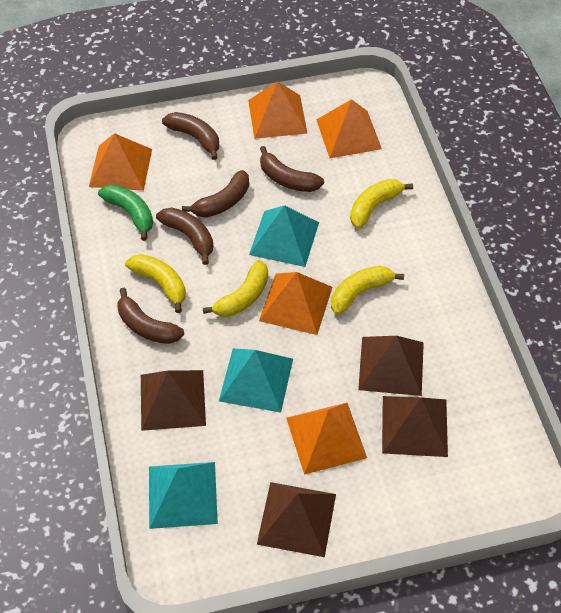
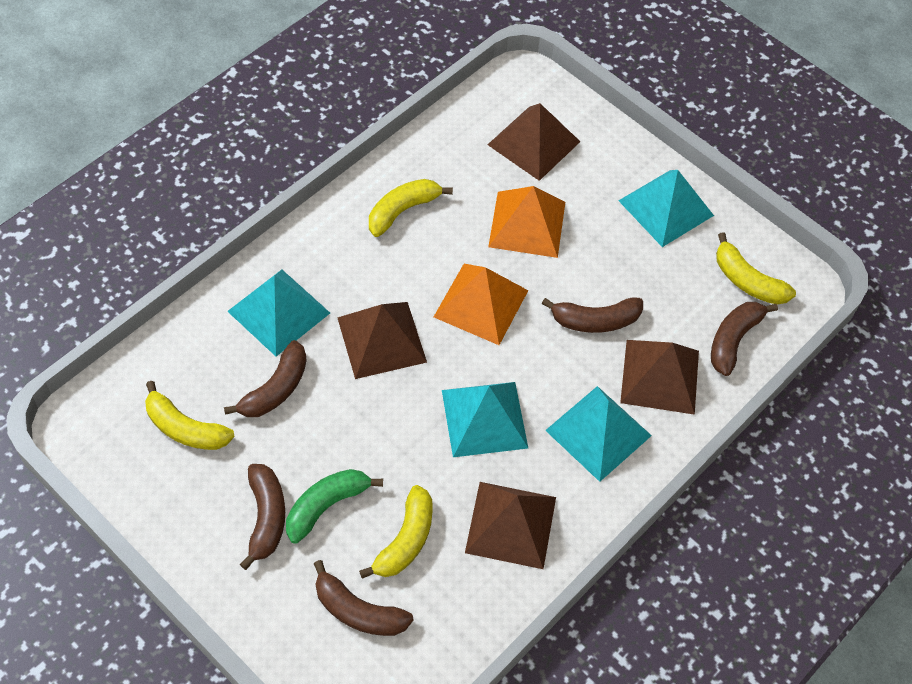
orange pyramid: 5 -> 2
turquoise pyramid: 3 -> 4

